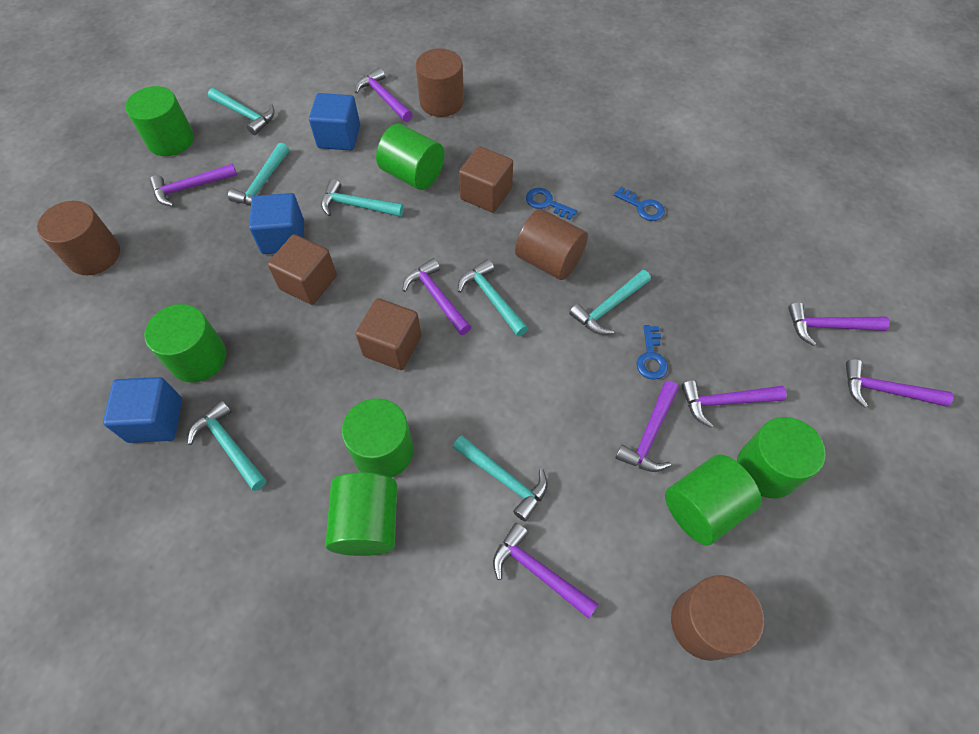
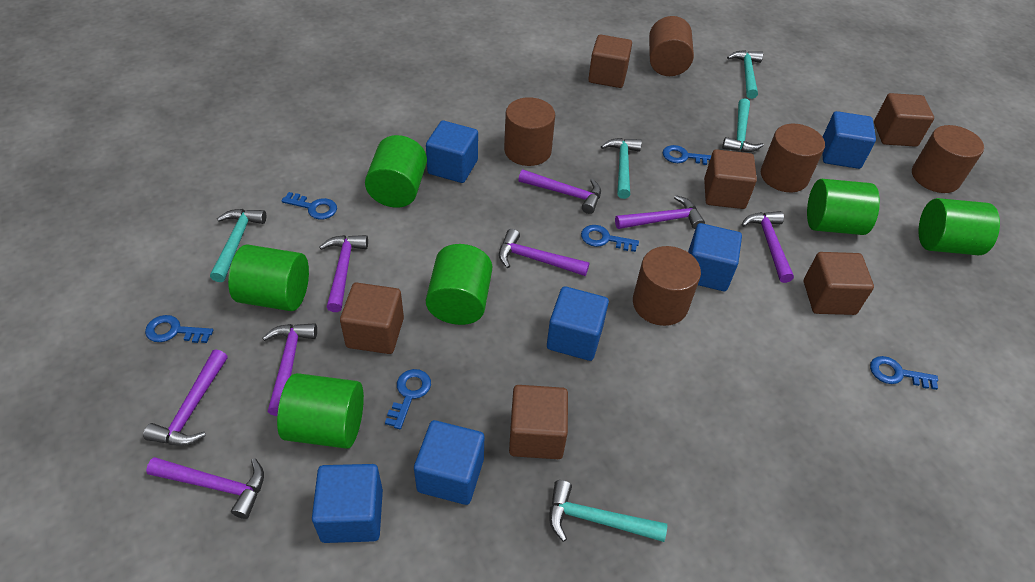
blue cube: 3 -> 6
blue key: 3 -> 6
brown cube: 3 -> 6
brown cylinder: 4 -> 5
green cylinder: 7 -> 6
turquoise hammer: 7 -> 5

